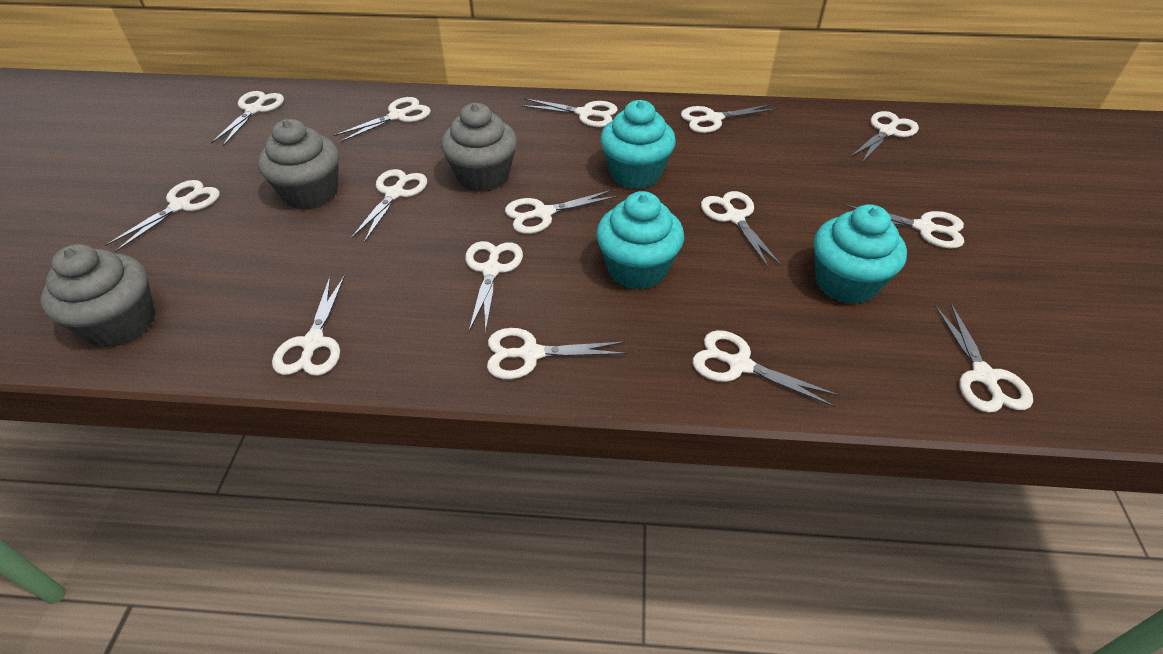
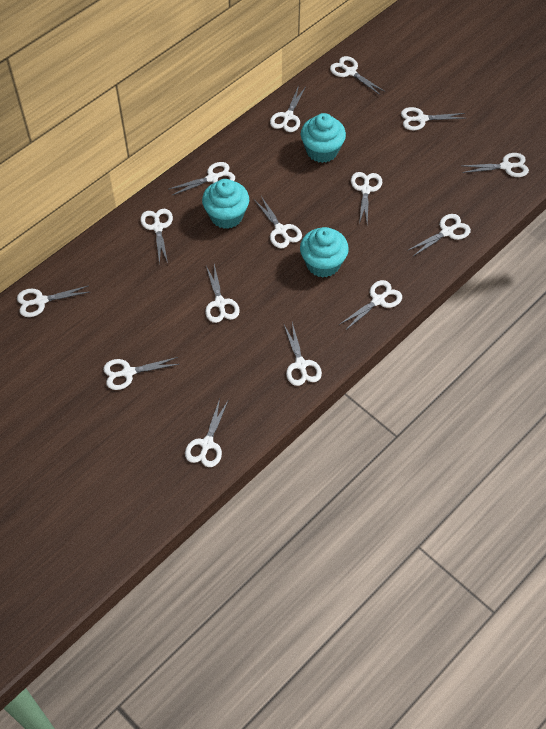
grey cupcake: 3 -> 0

